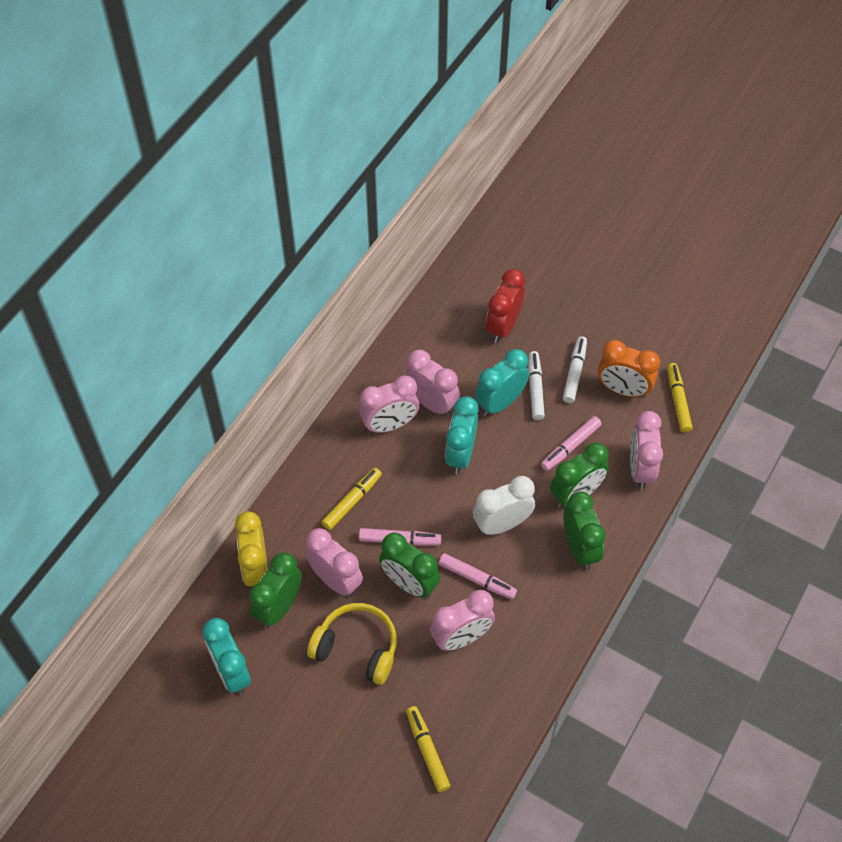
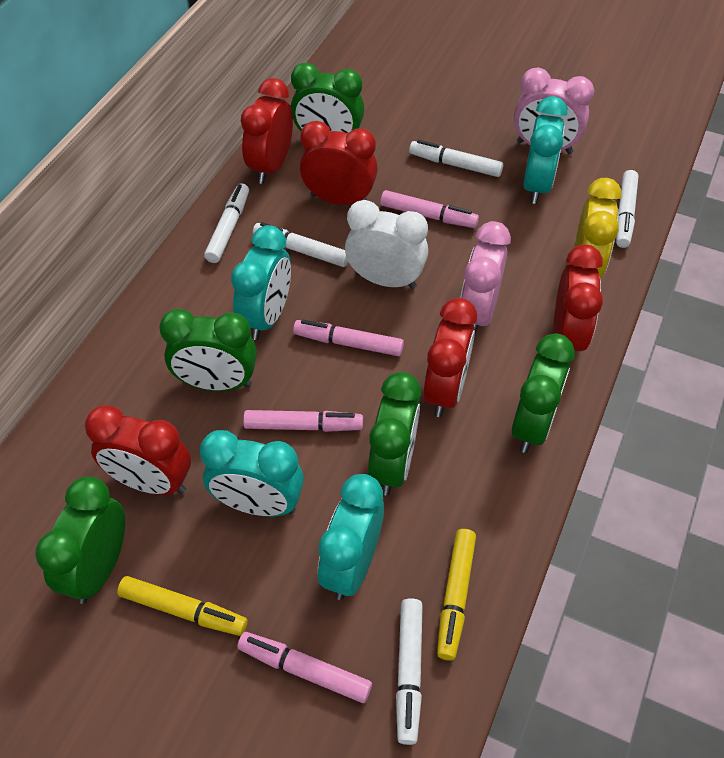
green clock: 4 -> 5
orange clock: 1 -> 0
pink clock: 5 -> 2
pink marker: 3 -> 4
red clock: 1 -> 5
turquoise clock: 3 -> 4
white marker: 2 -> 5
yellow headphones: 1 -> 0
yellow marker: 3 -> 2

